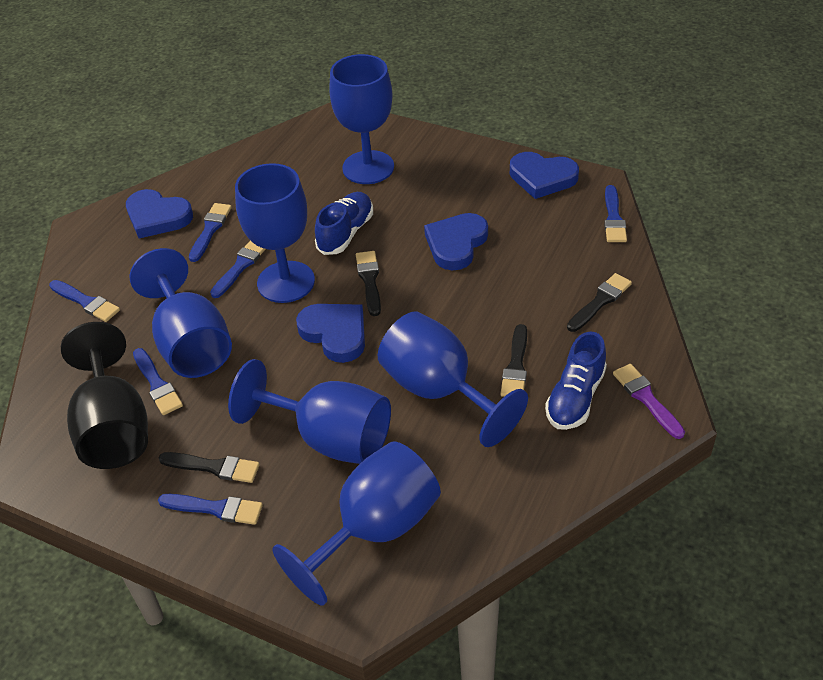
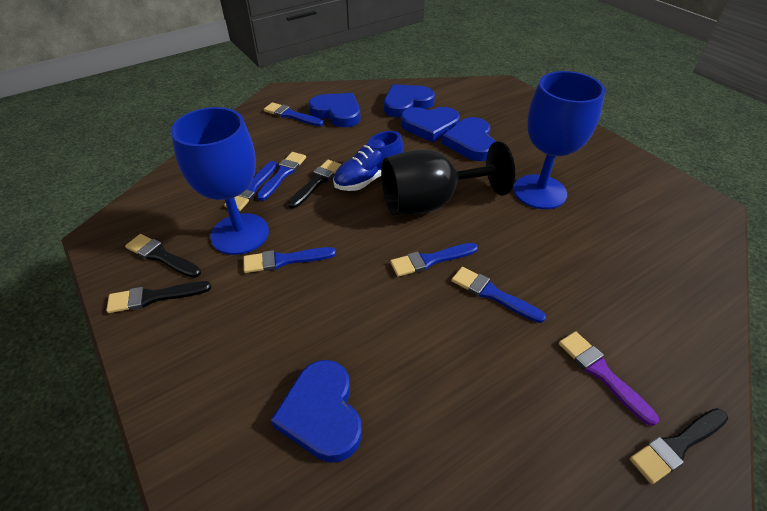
blue goblet: 6 -> 2
blue heart: 4 -> 5
blue shoe: 2 -> 1

